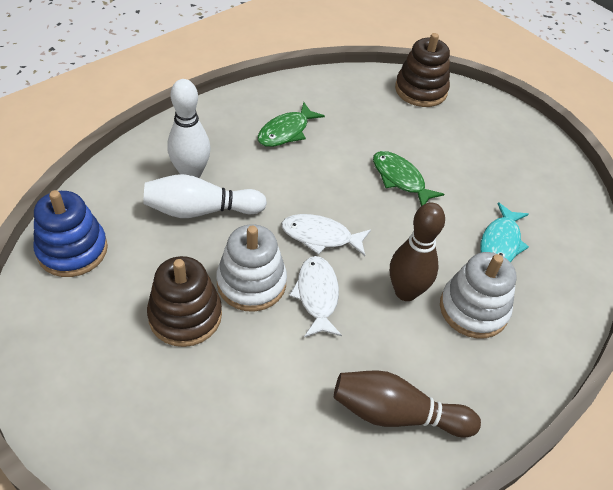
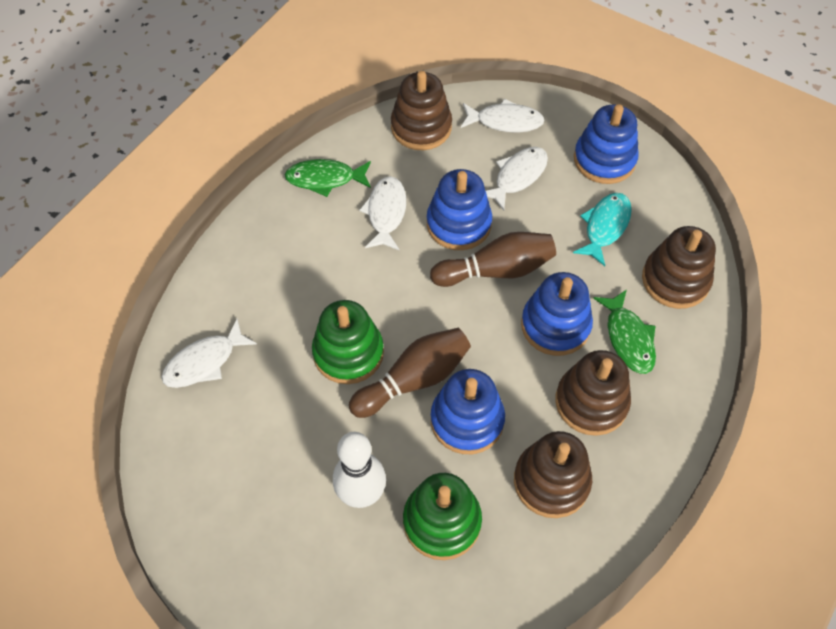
blue stacking toy: 1 -> 4
brown stacking toy: 2 -> 4
green stacking toy: 0 -> 2
white bowling pin: 2 -> 1
white fish: 2 -> 4
white stacking toy: 2 -> 0

